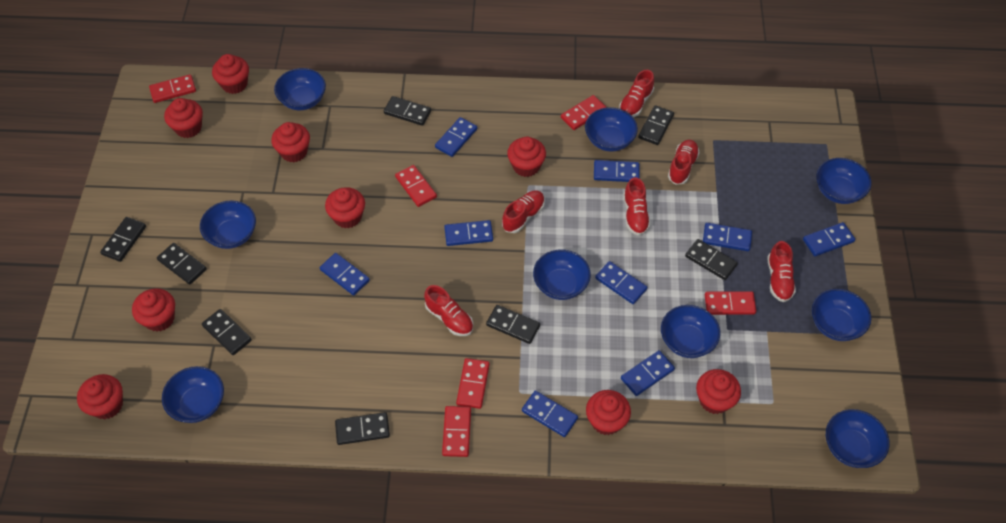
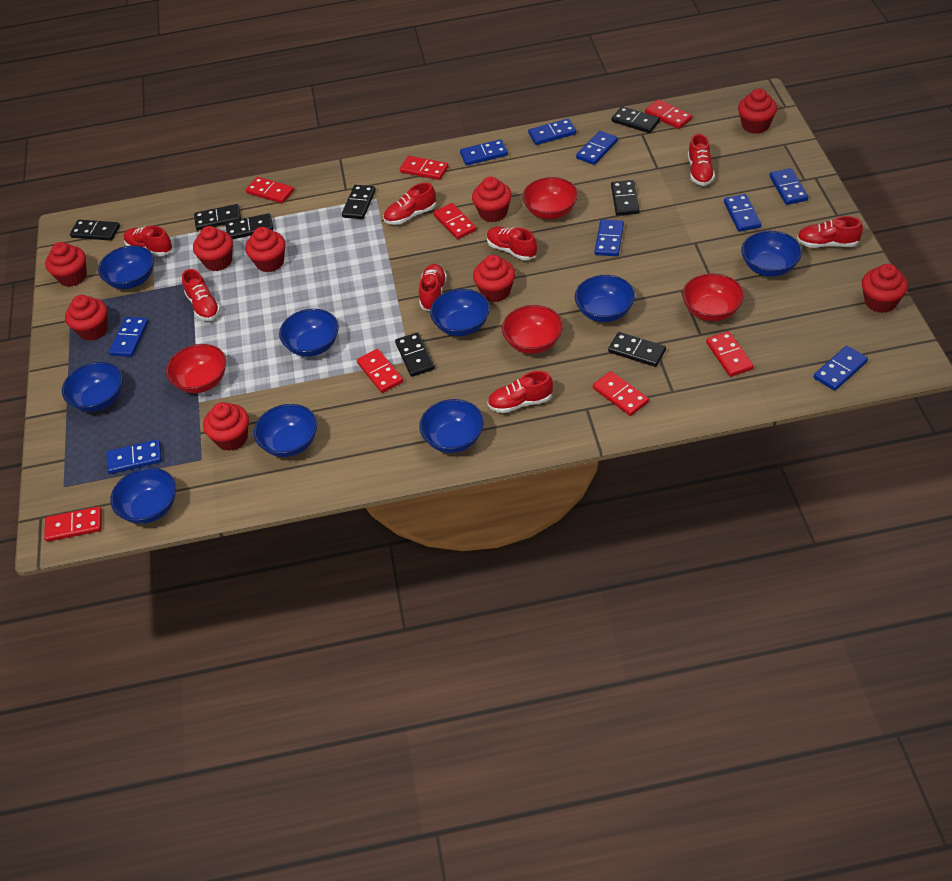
red bowl: 0 -> 4
red domino: 6 -> 8
red shoe: 6 -> 8

